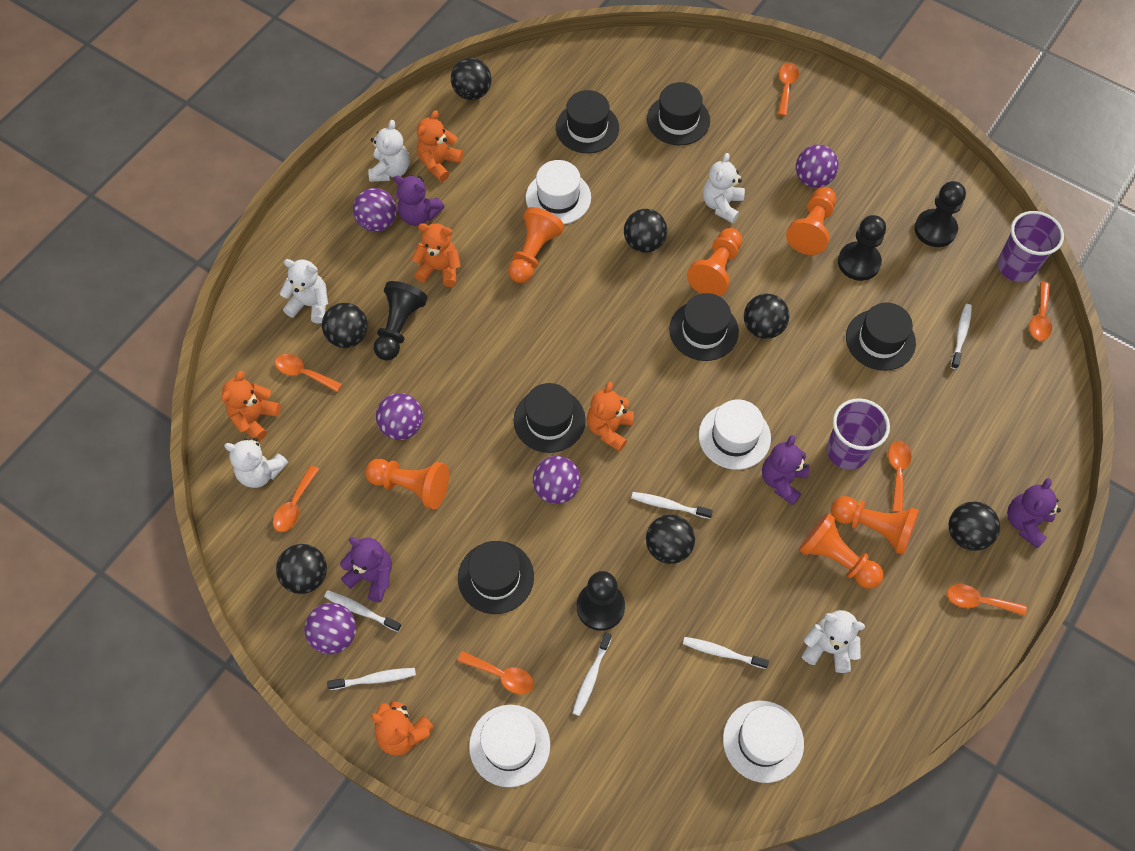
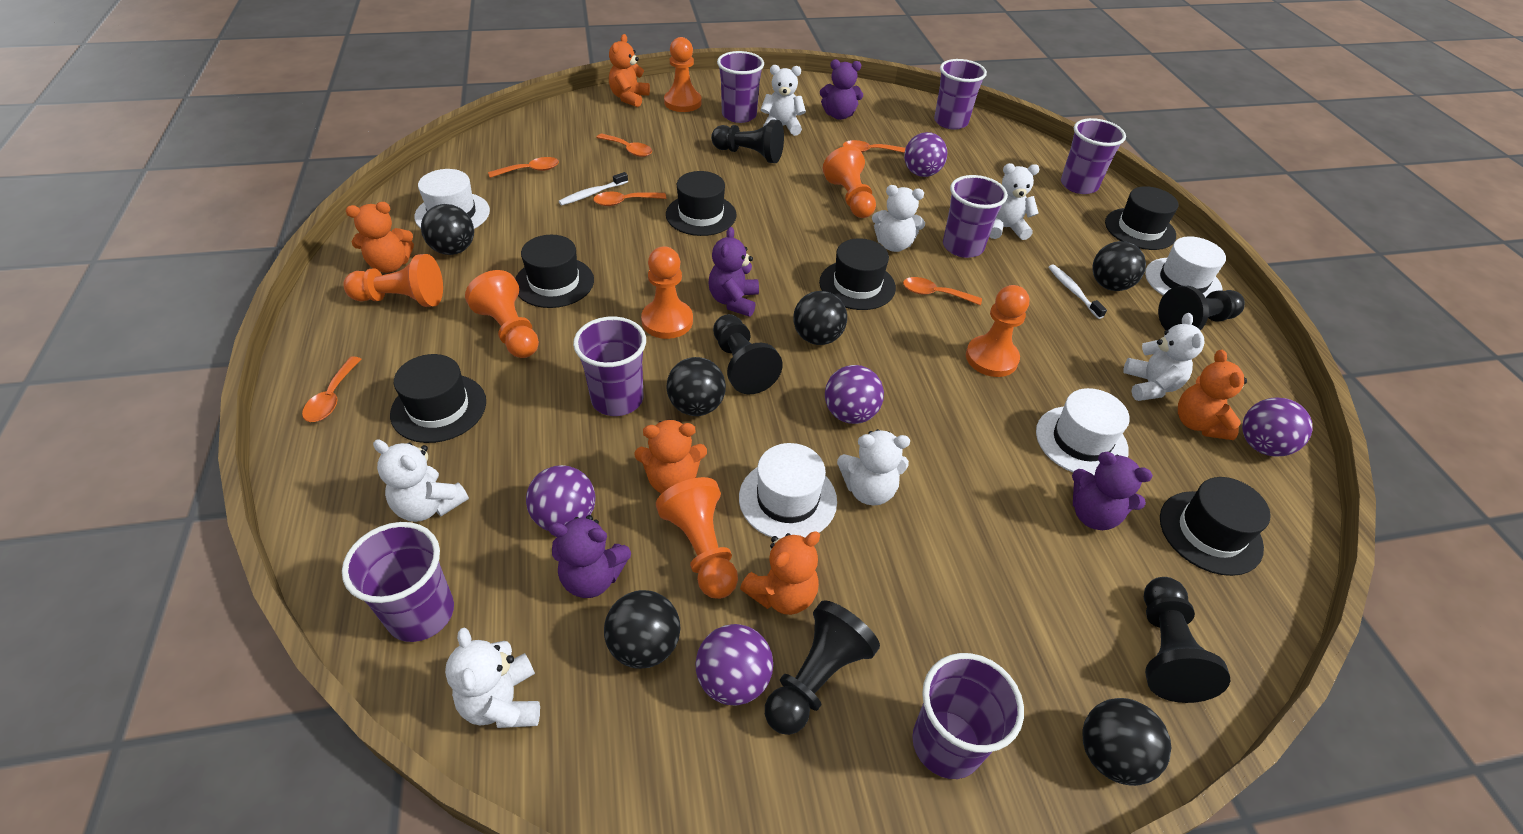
black ball: 7 -> 6
black pawn: 4 -> 5
orange pawn: 6 -> 7
orange spoon: 7 -> 6
purple cup: 2 -> 7
white teddy bear: 5 -> 7
white toothbrush: 6 -> 2

